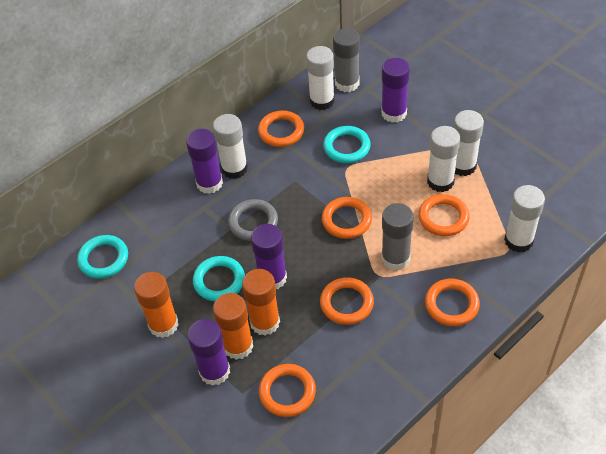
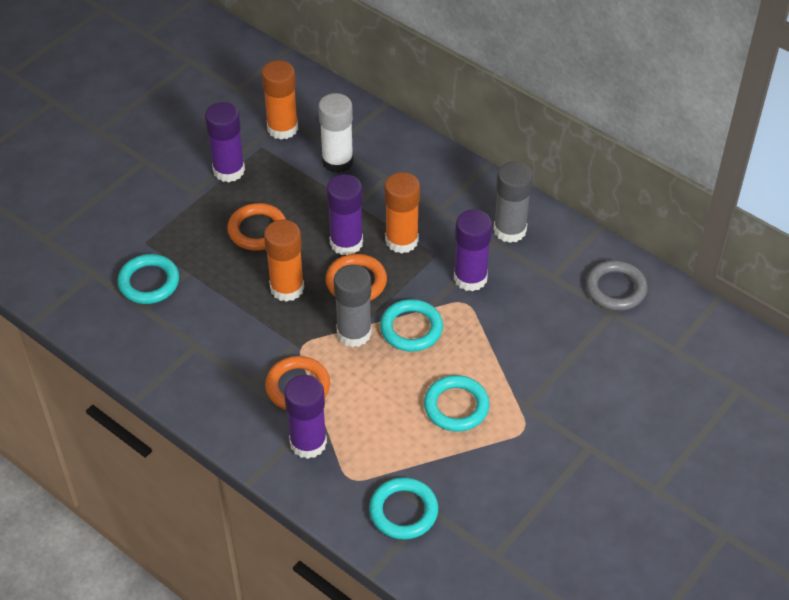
orange ring: 6 -> 3
turquoise ring: 3 -> 4
white glue stick: 5 -> 1

